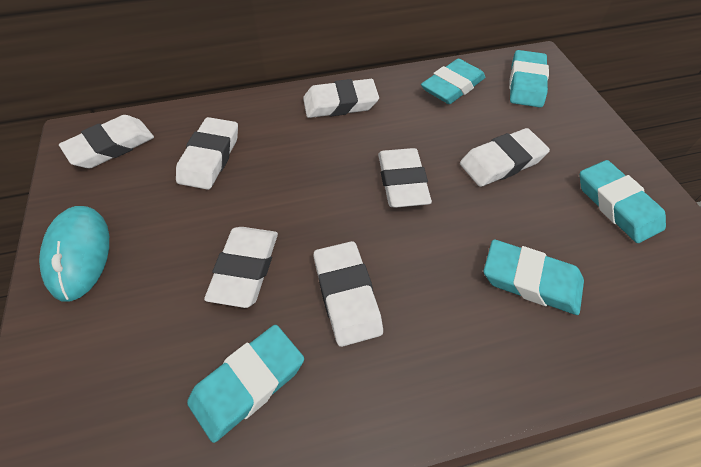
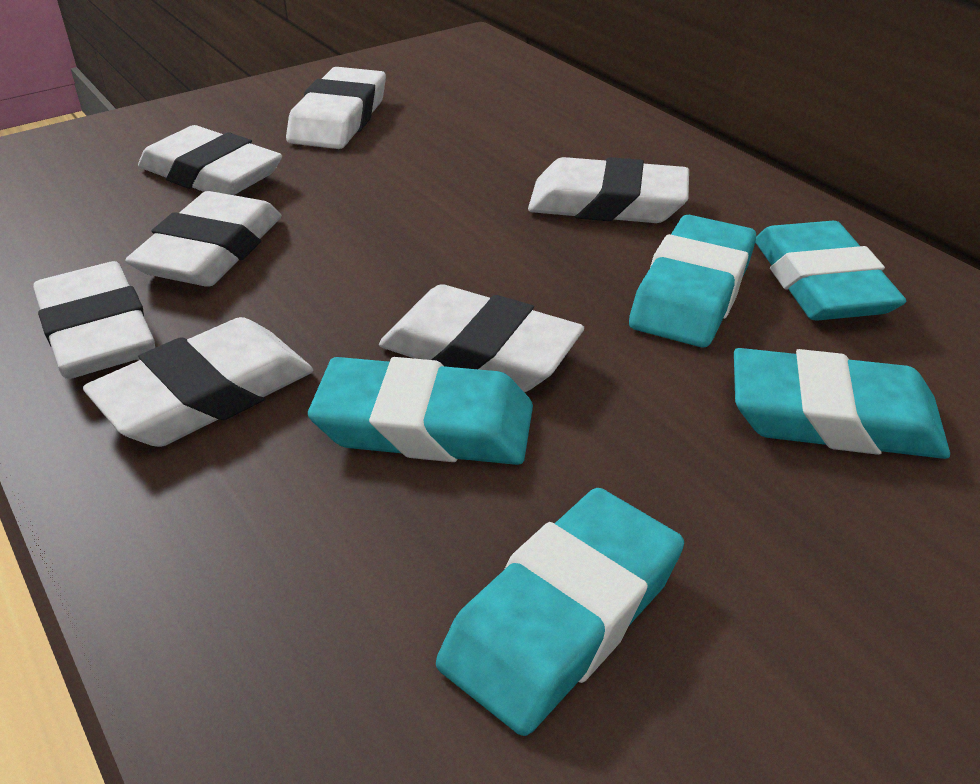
turquoise mouse: 1 -> 0

